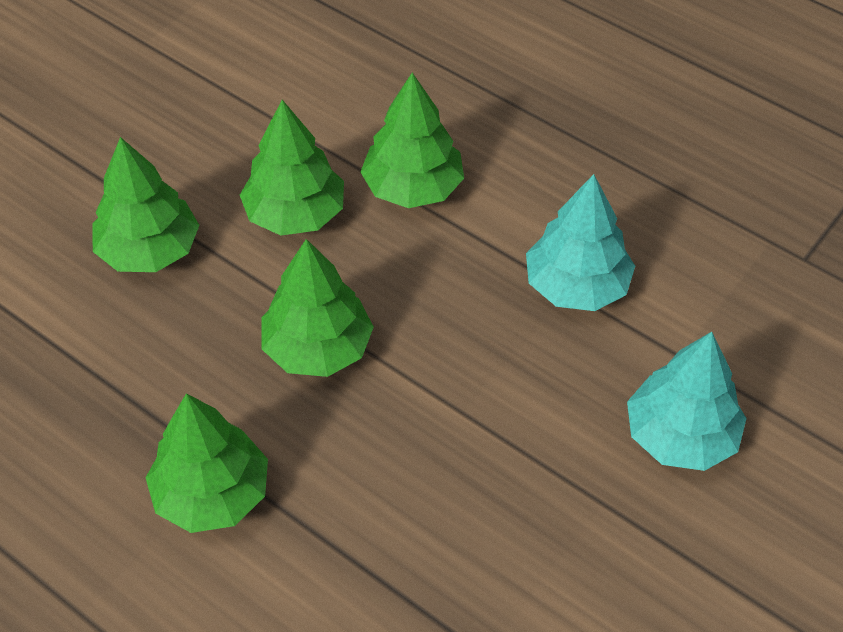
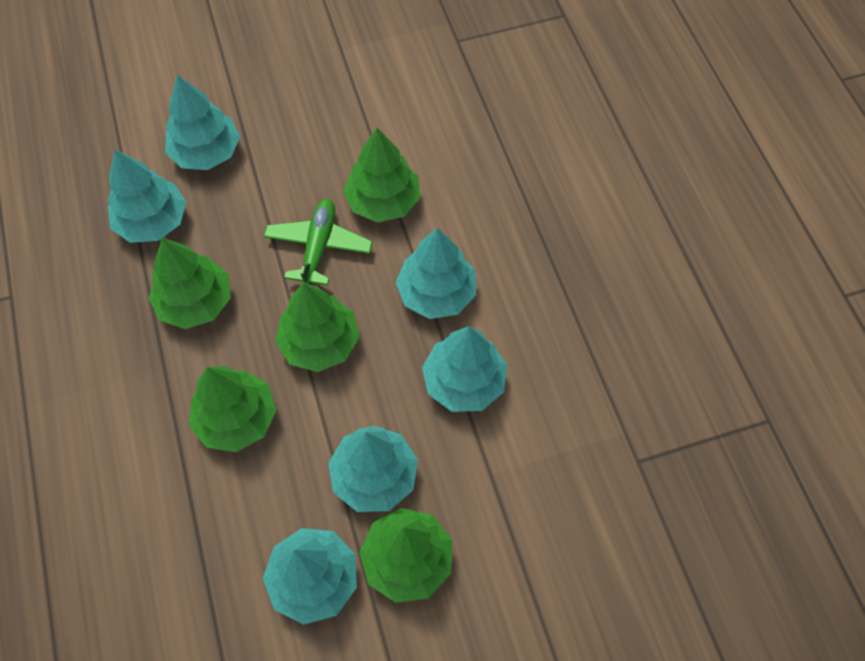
green plane: 0 -> 1
turquoise tree: 2 -> 6

